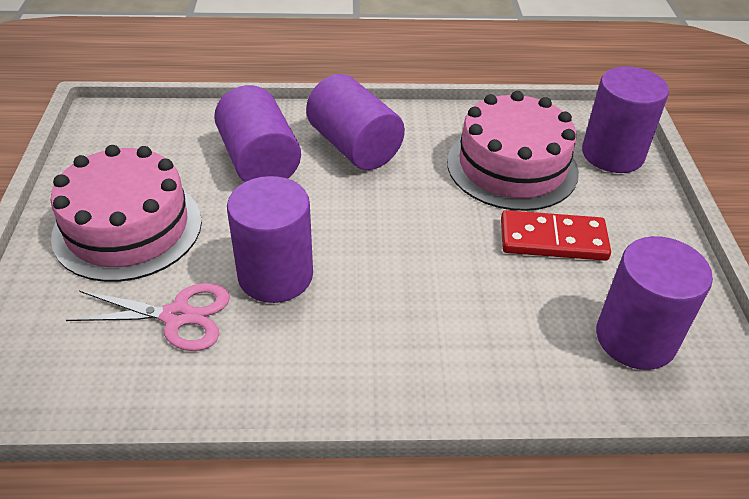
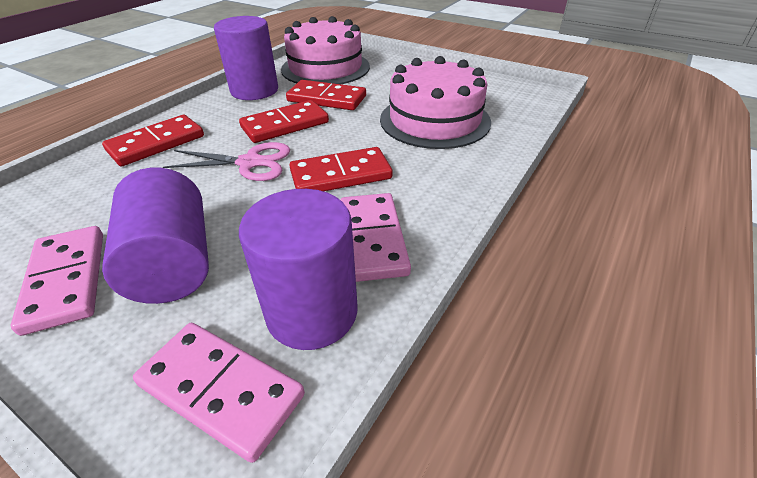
pink domino: 0 -> 3
purple cylinder: 5 -> 3
red domino: 1 -> 4

